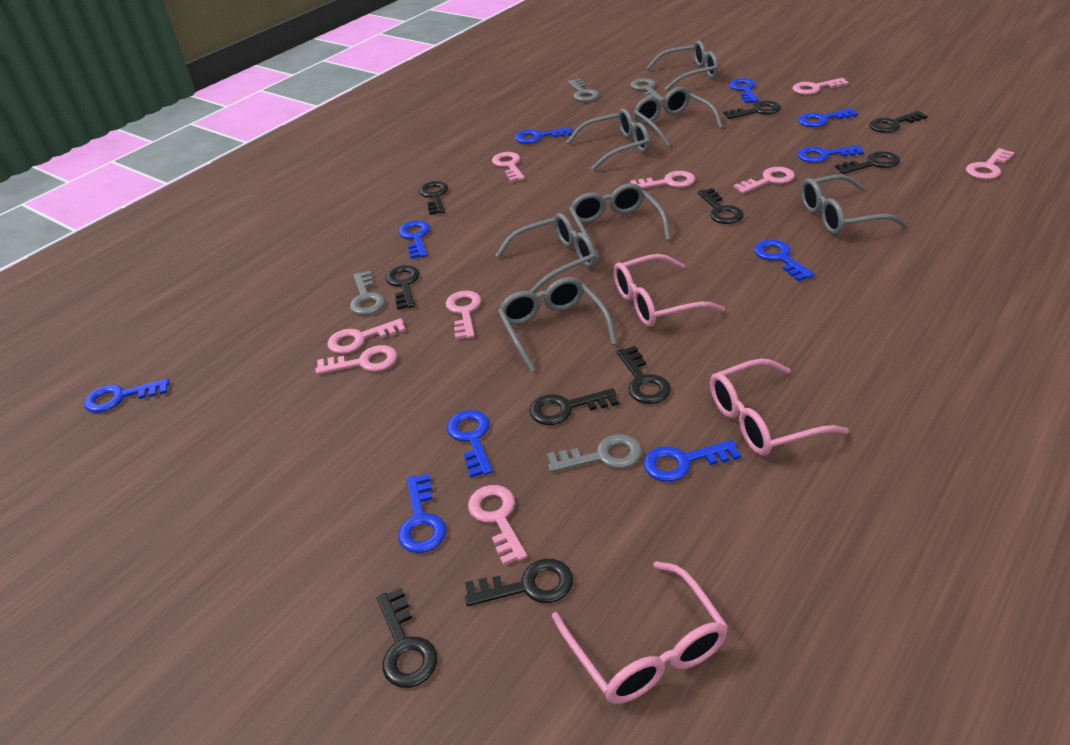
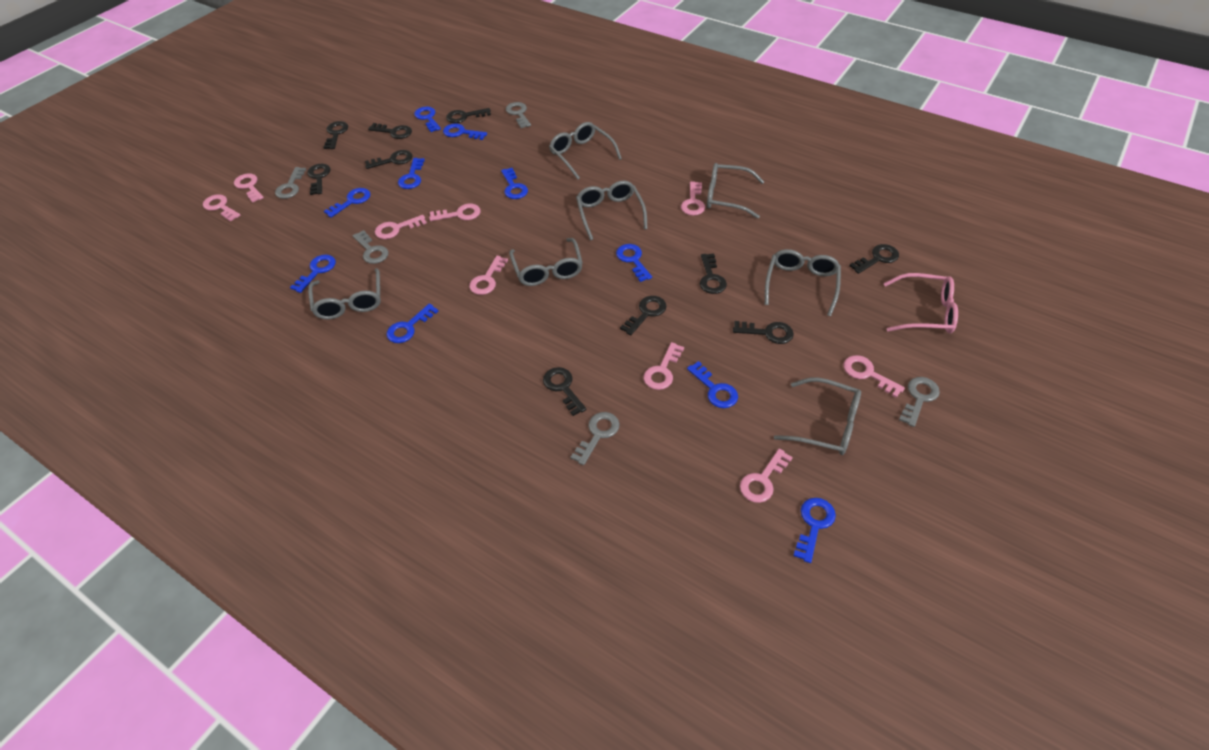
grey key: 4 -> 5
pink glasses: 3 -> 1

